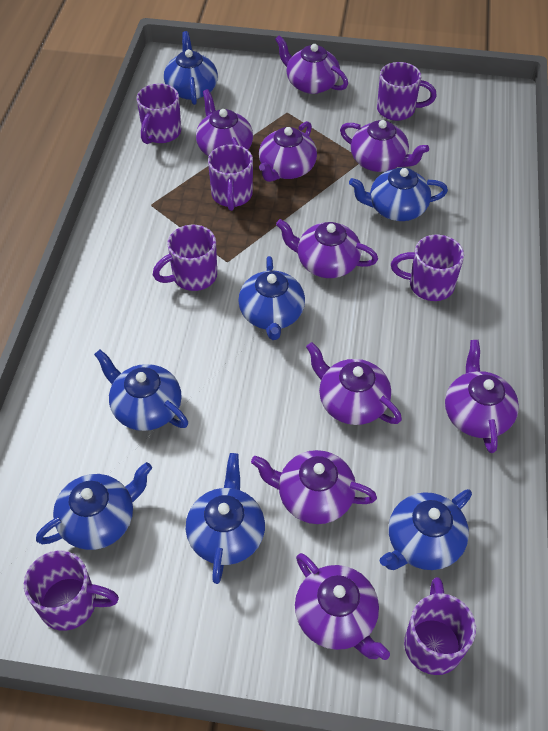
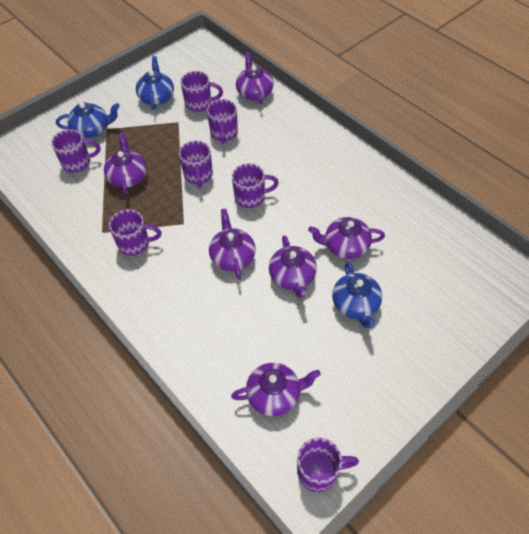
blue teapot: 7 -> 3
purple teapot: 9 -> 6

